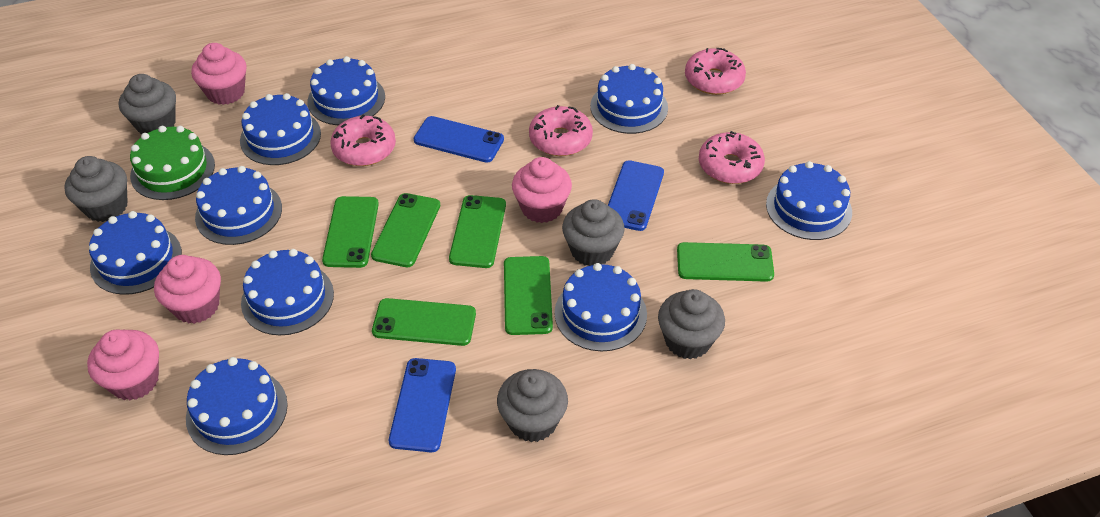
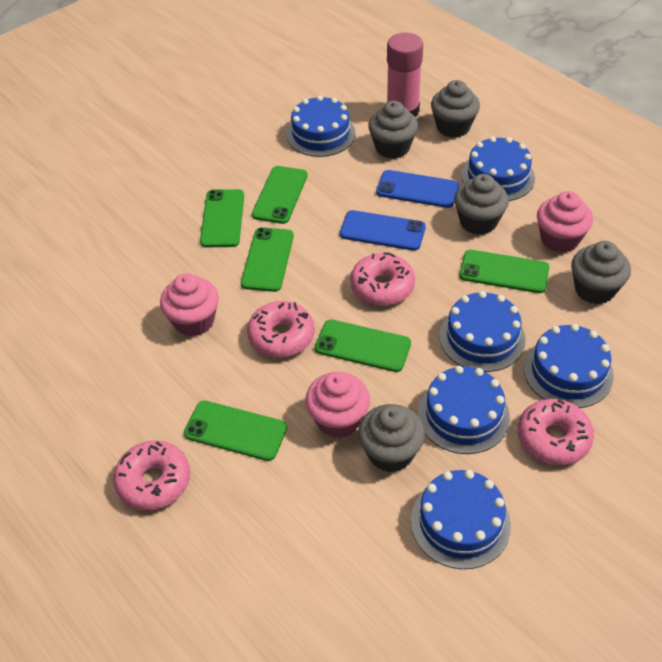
blue cake: 9 -> 6
blue phone: 3 -> 2
green cake: 1 -> 0
pink cupcake: 4 -> 3
pink glue stick: 0 -> 1

